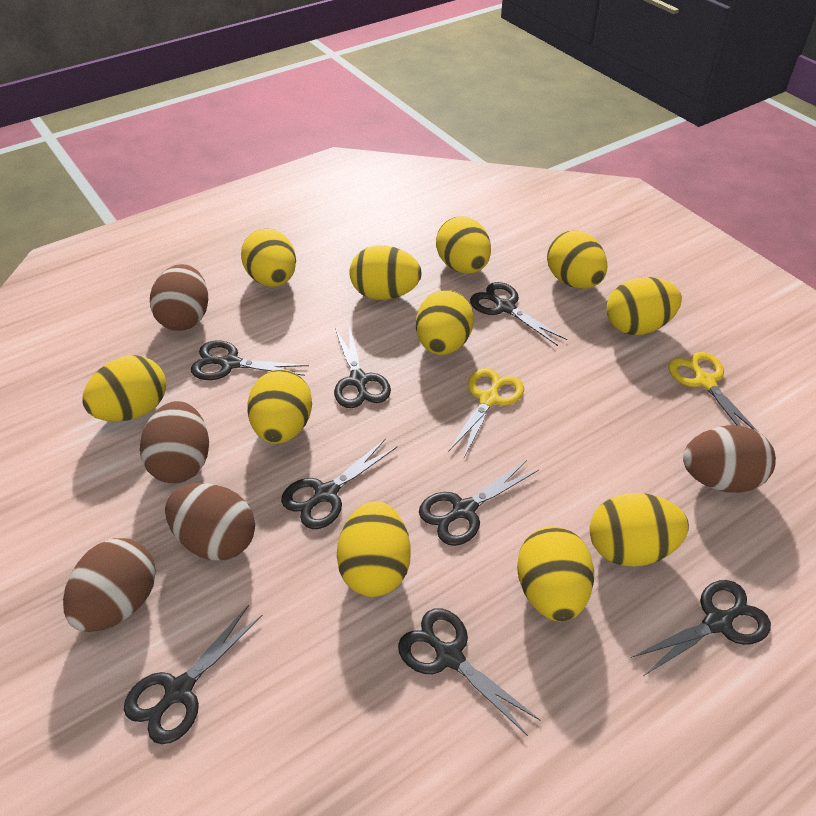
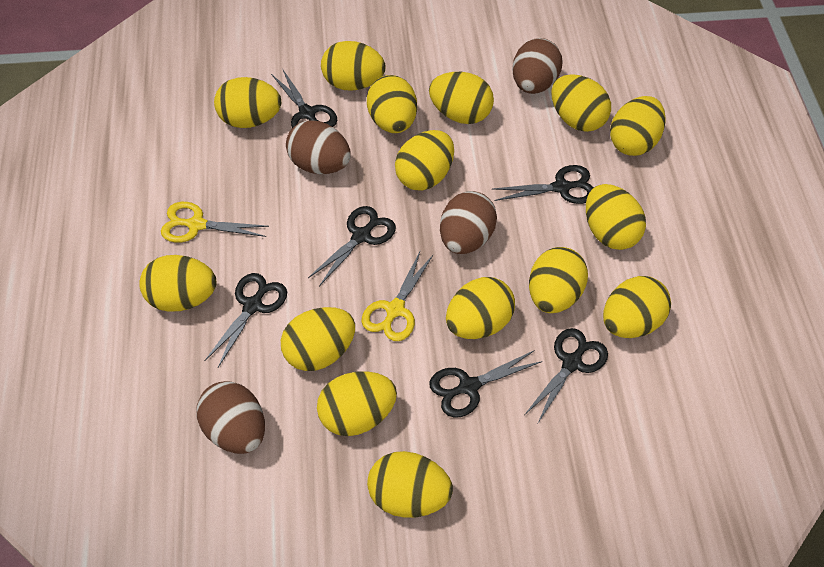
black scissors: 8 -> 6
brown egg: 5 -> 4
yellow egg: 11 -> 15

